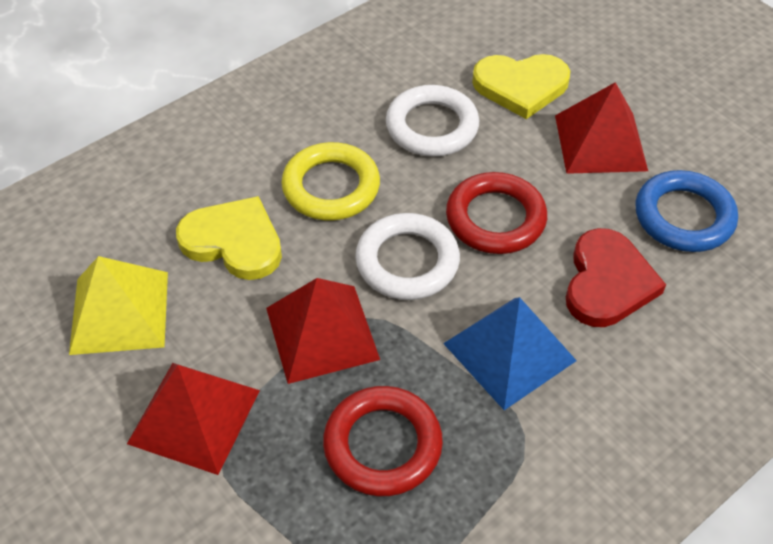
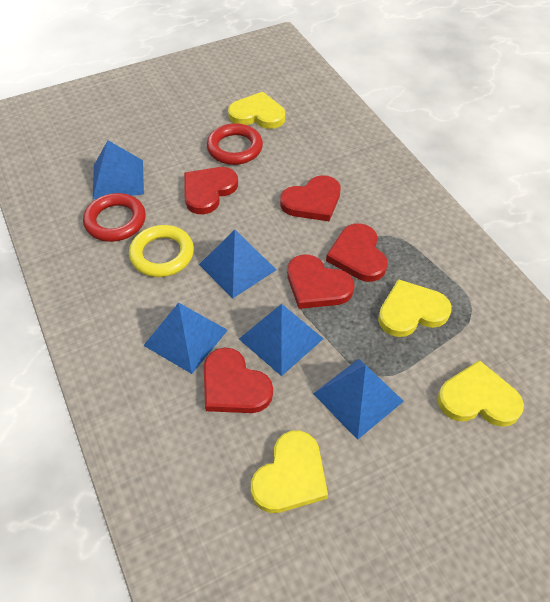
blue pyramid: 1 -> 5
blue ring: 1 -> 0
red heart: 1 -> 5
red pyramid: 3 -> 0
white ring: 2 -> 0
yellow heart: 2 -> 4
yellow pyramid: 1 -> 0

